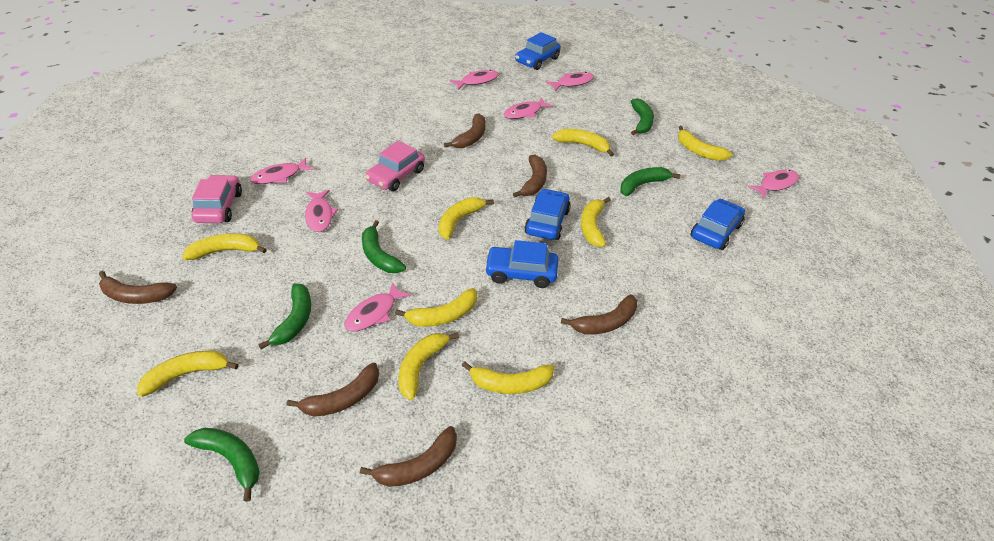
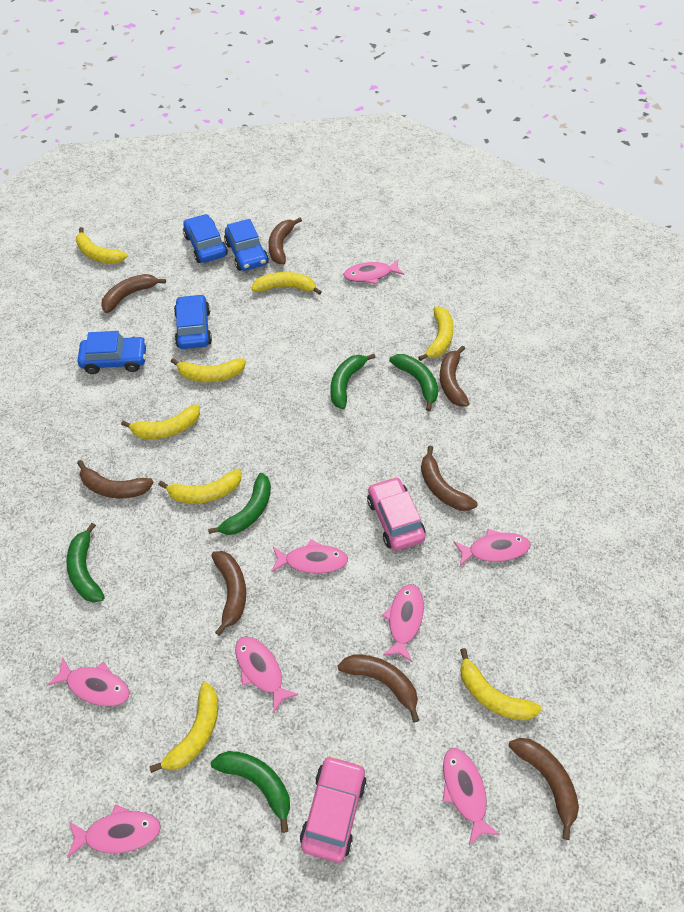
brown banana: 6 -> 8
pink fish: 7 -> 8
yellow banana: 9 -> 8

